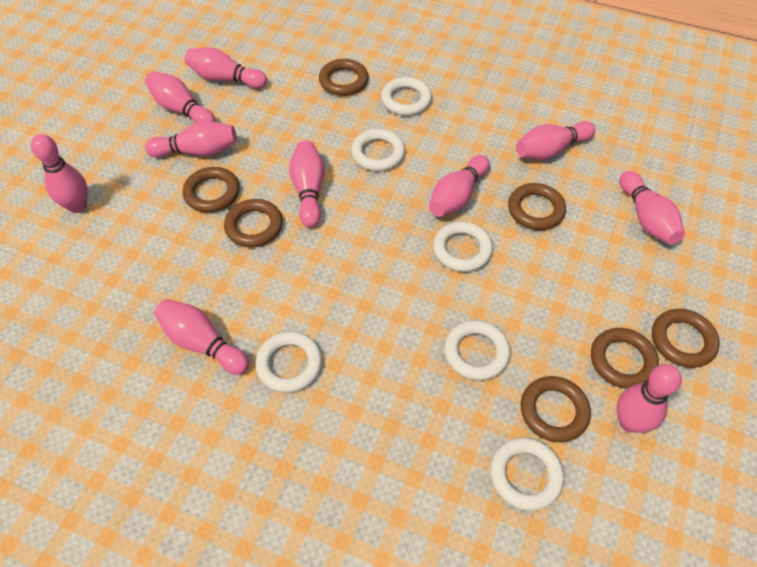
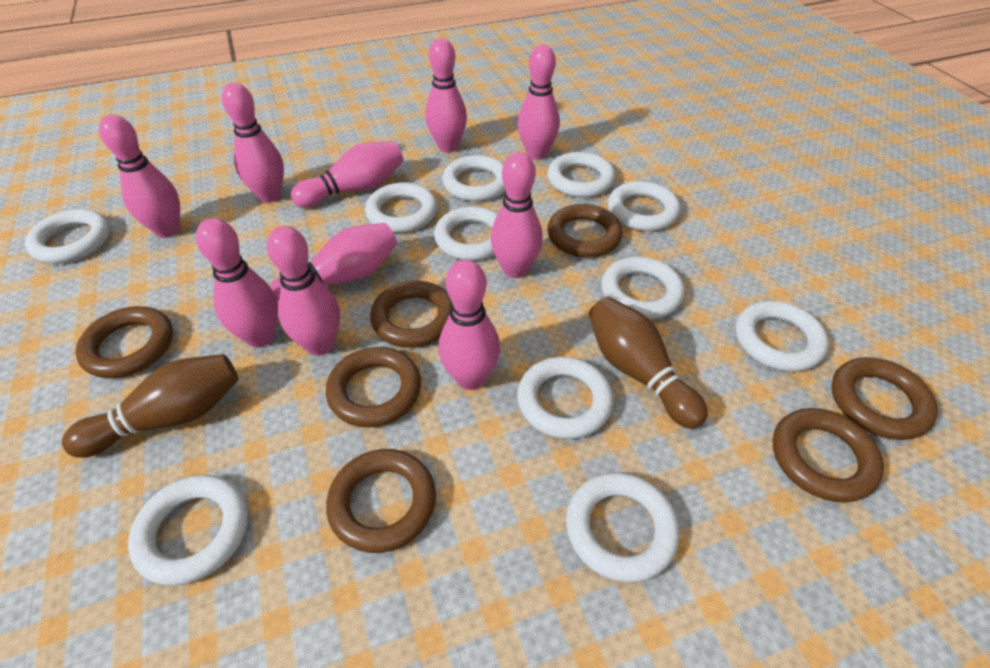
brown bowling pin: 0 -> 2
white ring: 6 -> 11

